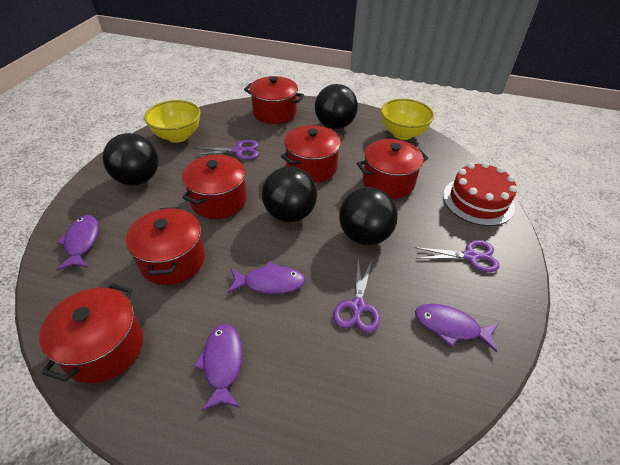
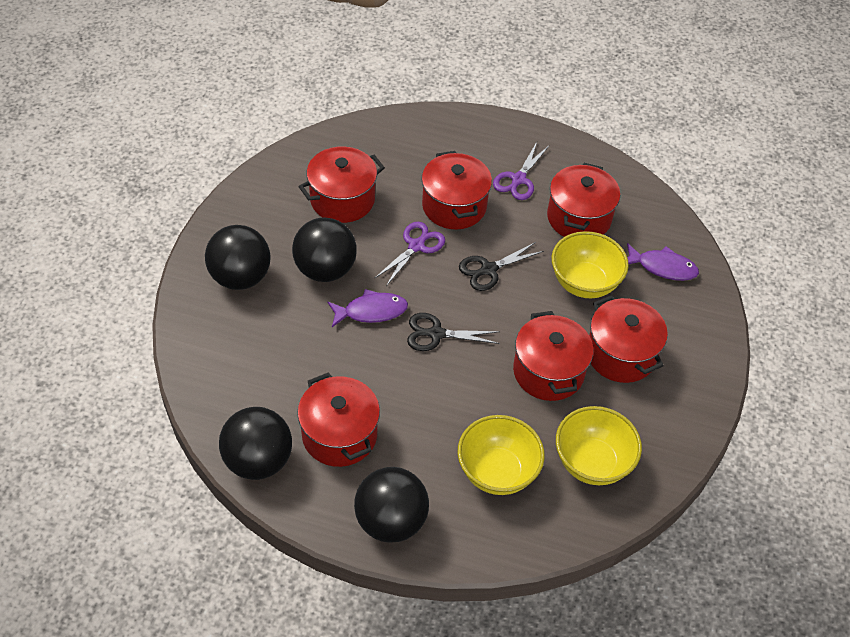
black scissors: 0 -> 2
purple fish: 4 -> 2
purple scissors: 3 -> 2
red cake: 1 -> 0
yellow bowl: 2 -> 3

